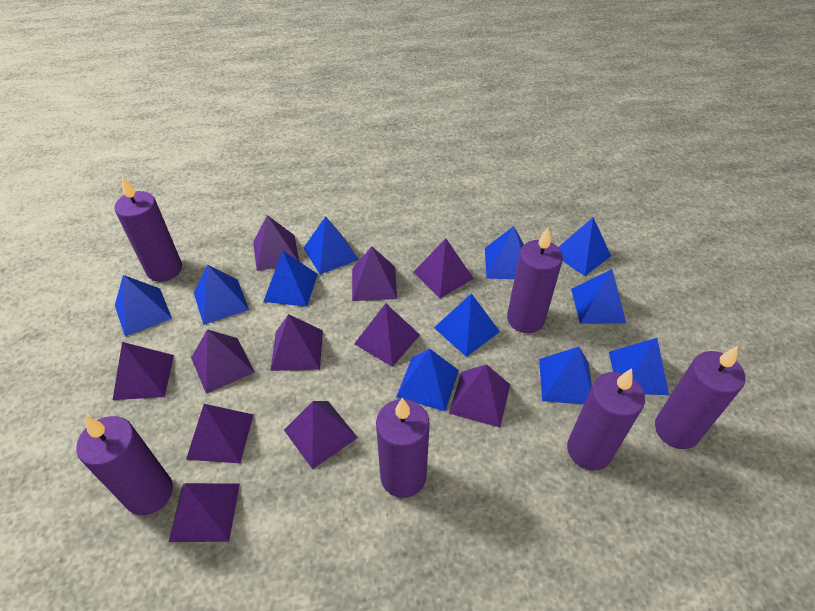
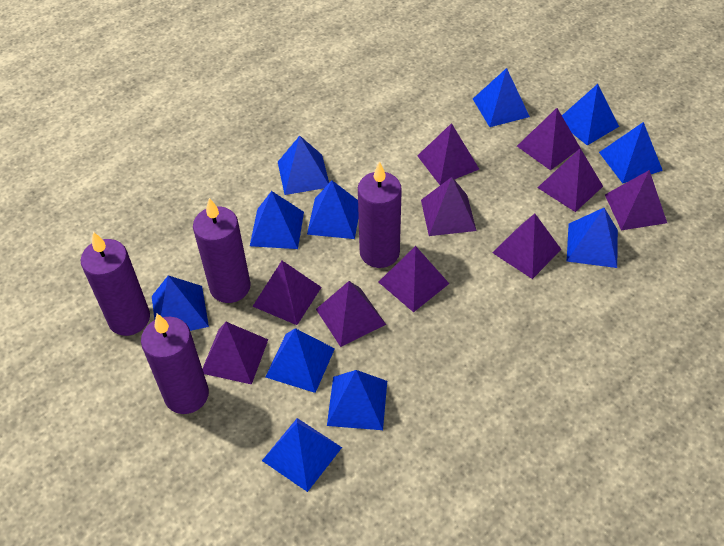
purple candle: 6 -> 4
purple pyramid: 11 -> 10

